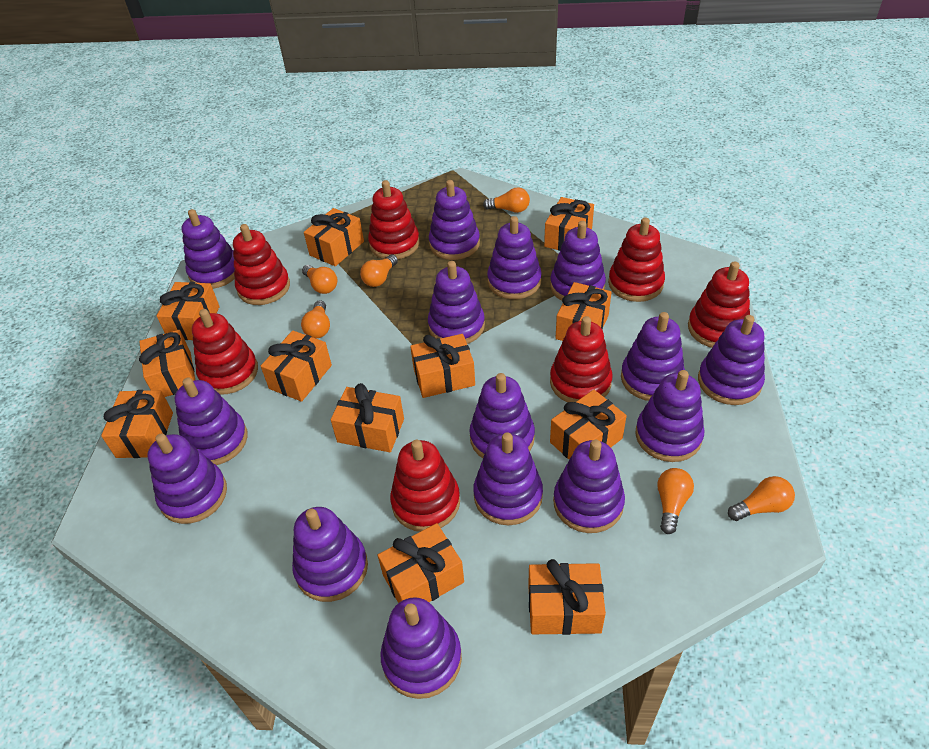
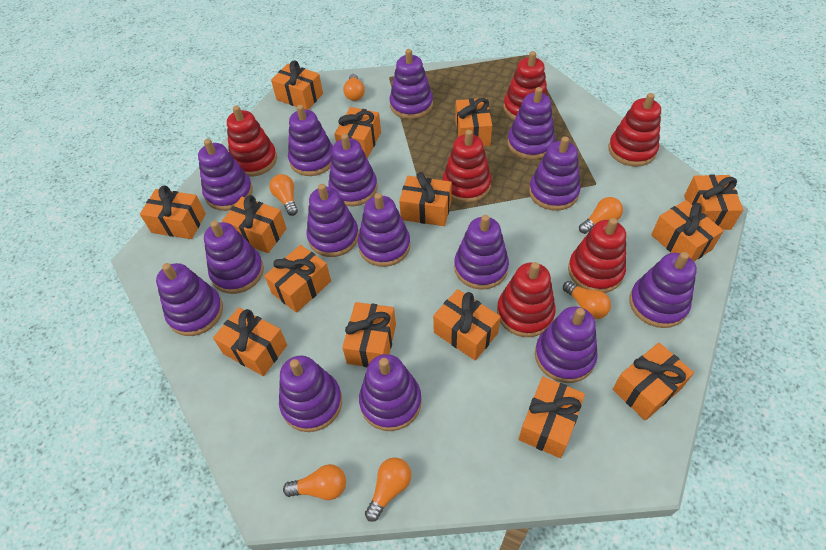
orange gift: 12 -> 14
red stacking toy: 7 -> 6

